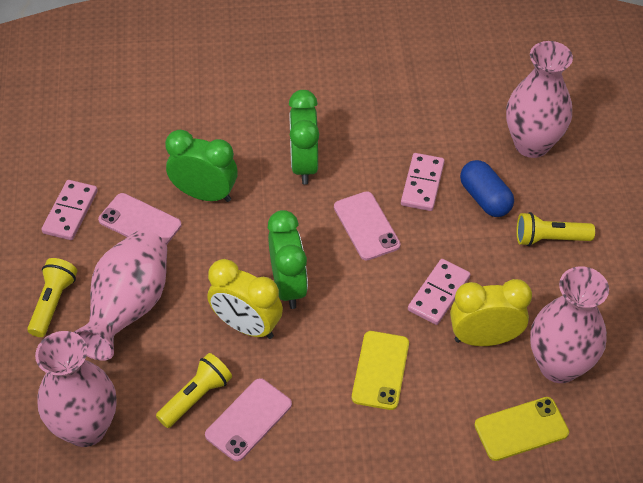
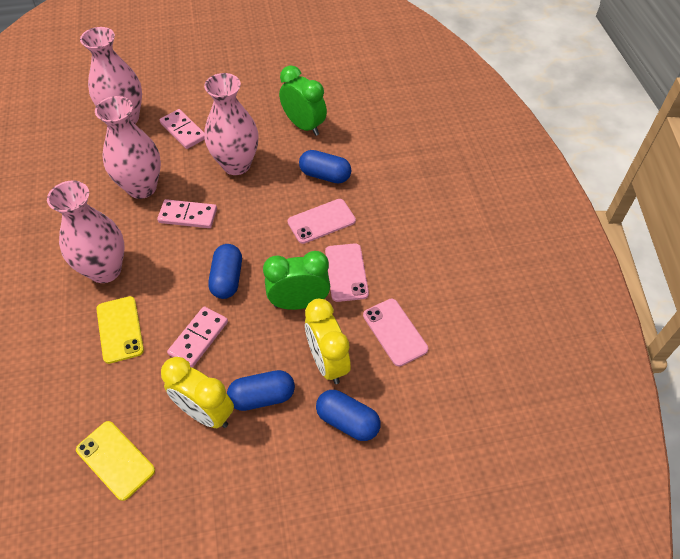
blue capsule: 1 -> 4
green clock: 3 -> 2
yellow flashlight: 3 -> 0

